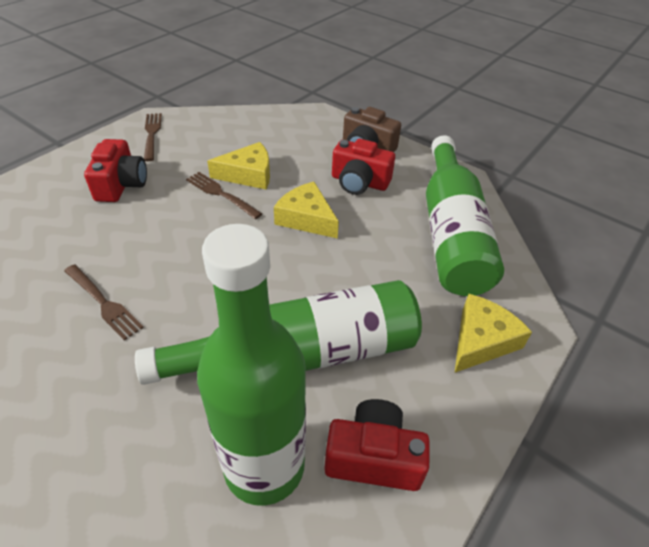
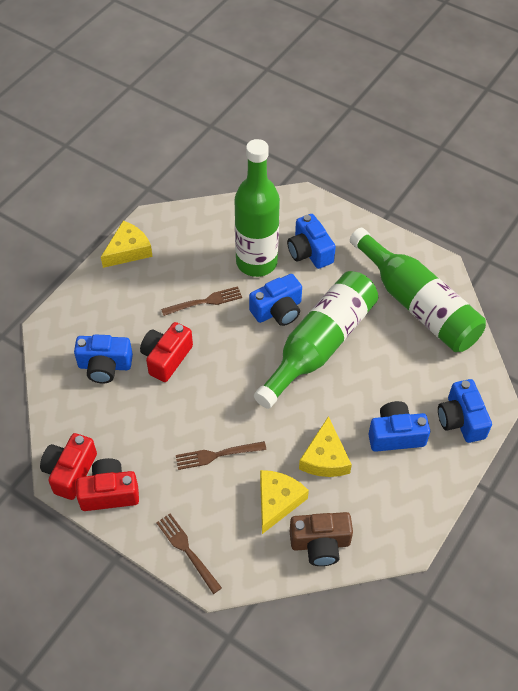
blue camera: 0 -> 5

